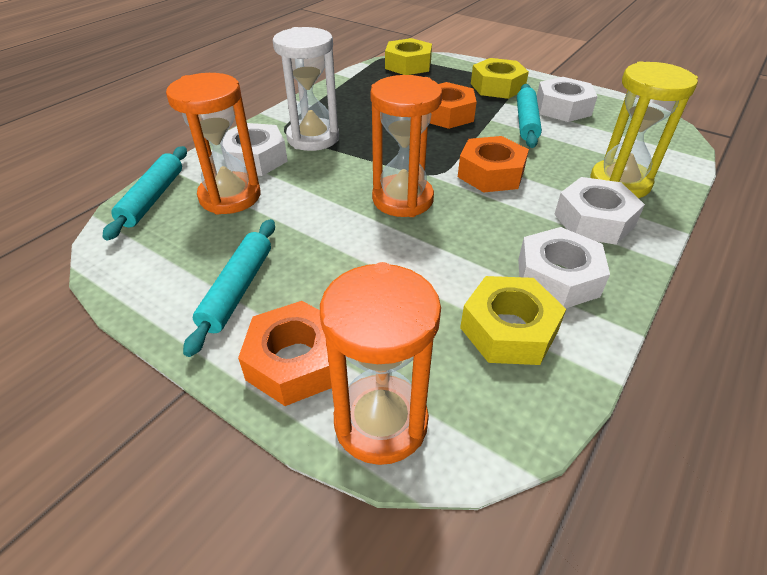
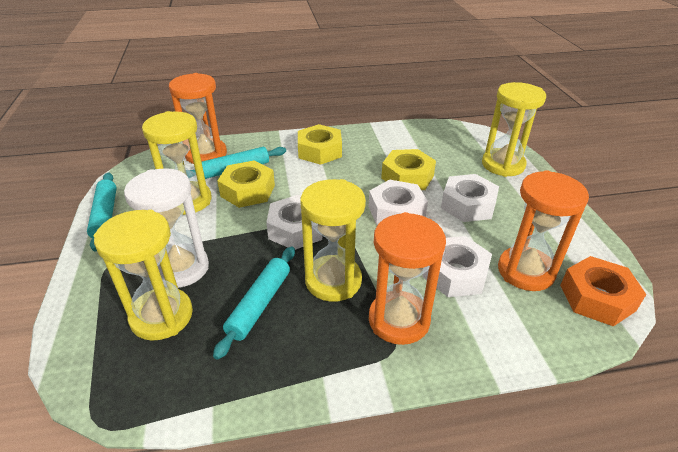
orange nut: 3 -> 1
yellow hourglass: 1 -> 4

